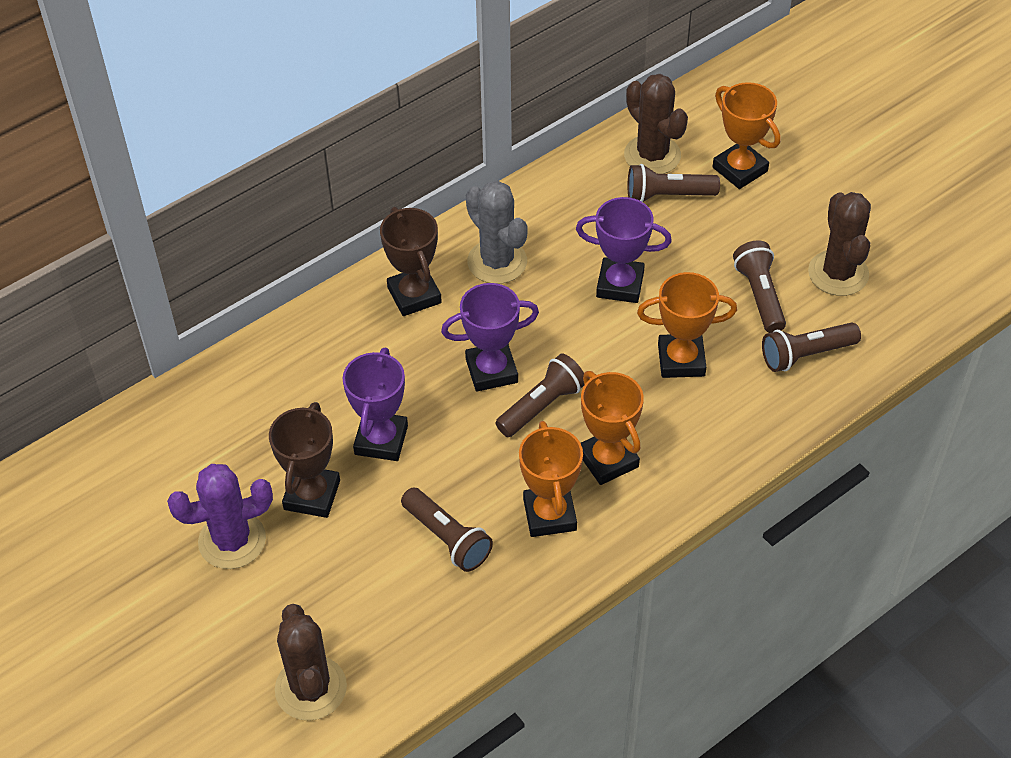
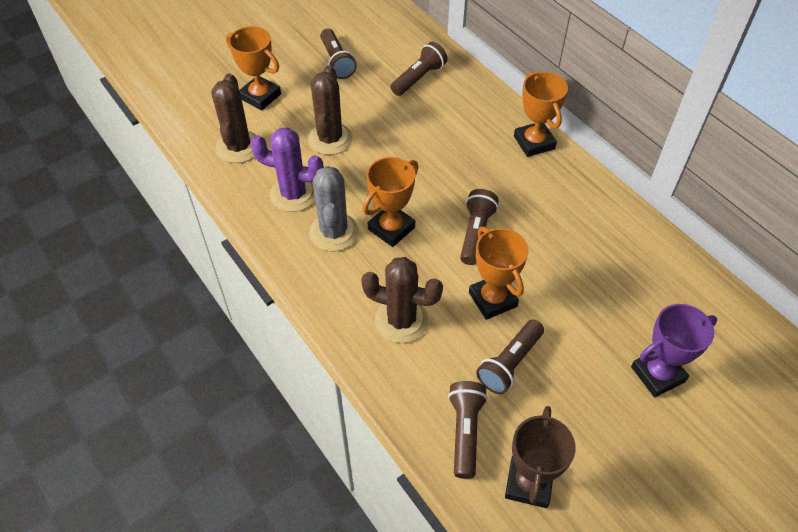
brown trophy: 2 -> 1
purple trophy: 3 -> 1

